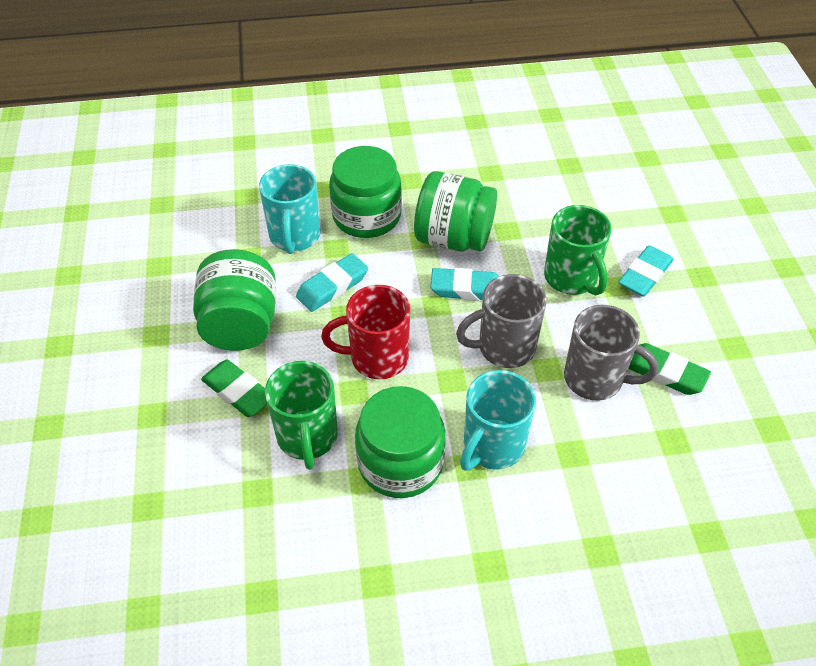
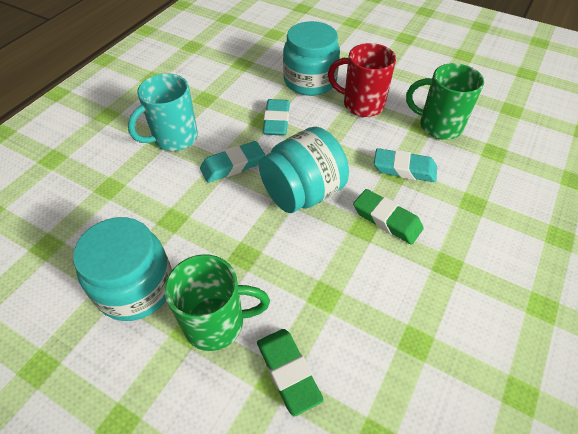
green jar: 4 -> 0
grey mug: 2 -> 0
turquoise jar: 0 -> 3
turquoise mug: 2 -> 1

